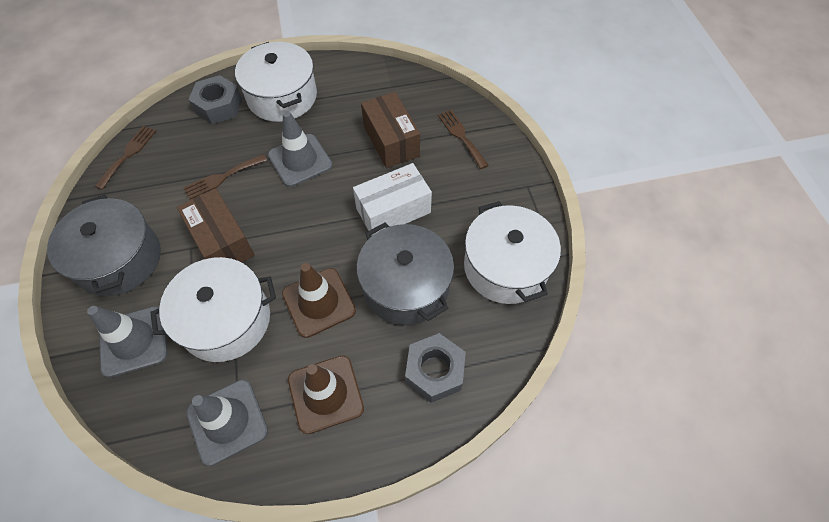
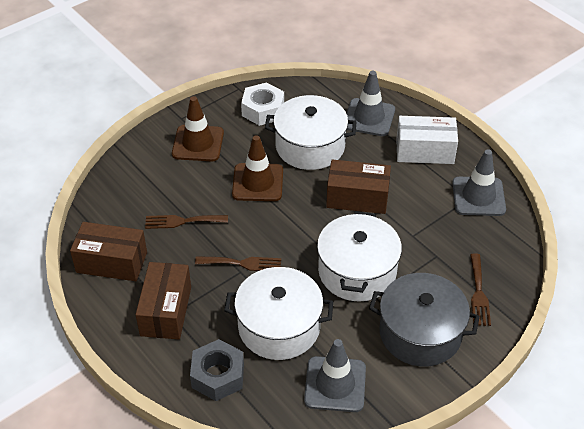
brown box: 2 -> 3
grey nut: 2 -> 1
grey pot: 2 -> 1
white nut: 0 -> 1

